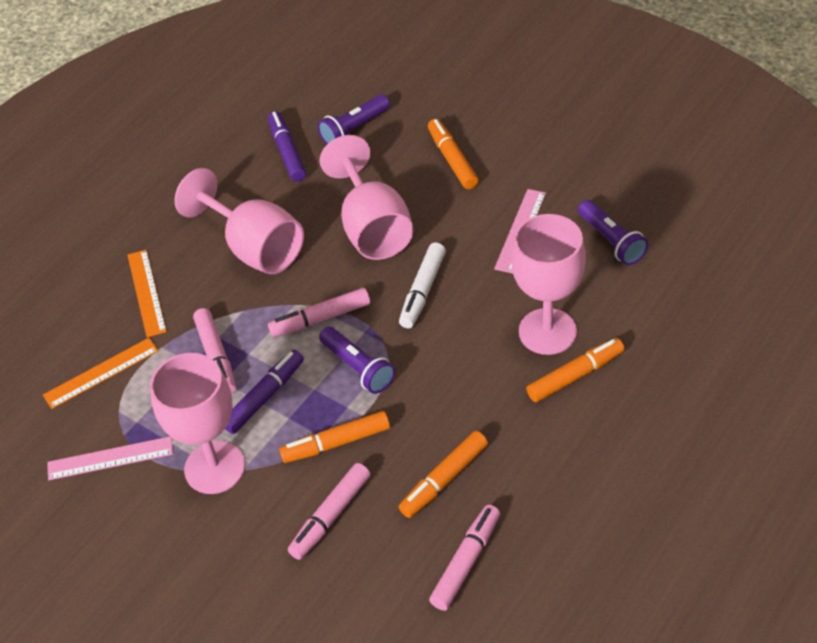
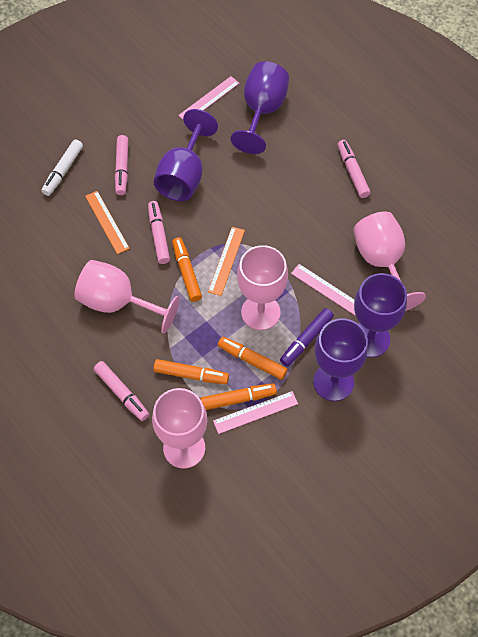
pink ruler: 2 -> 3
purple flashlight: 3 -> 0
purple goblet: 0 -> 4
purple marker: 2 -> 1

